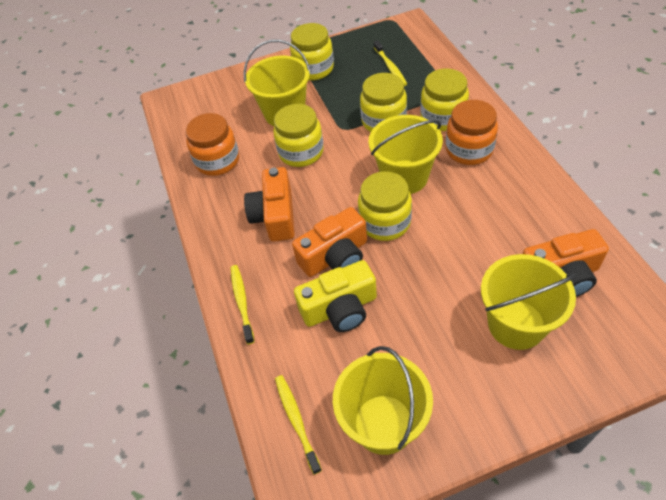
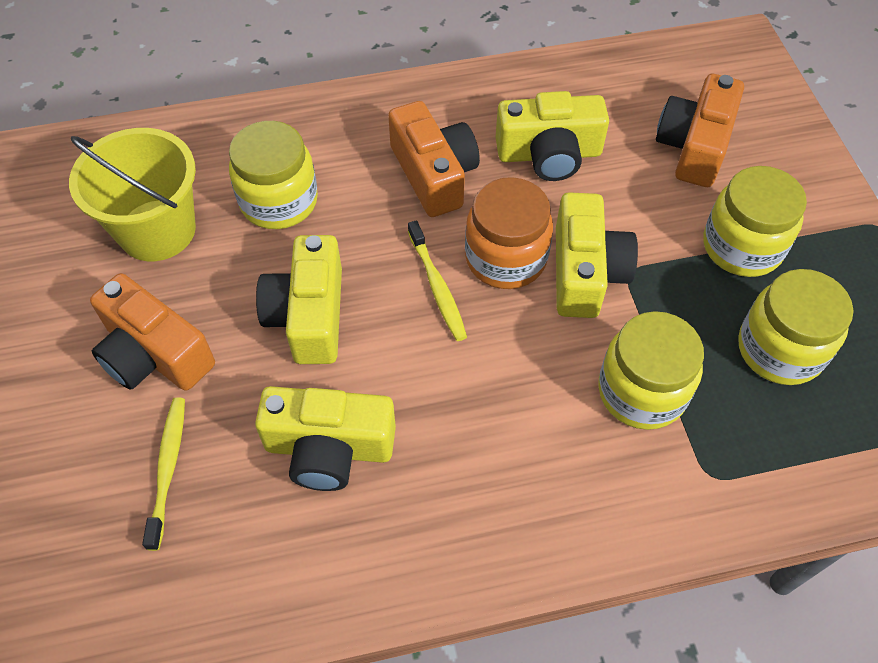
orange jar: 2 -> 1
yellow bucket: 4 -> 1
yellow camera: 1 -> 4
yellow jar: 5 -> 4
yellow toothbrush: 3 -> 2

